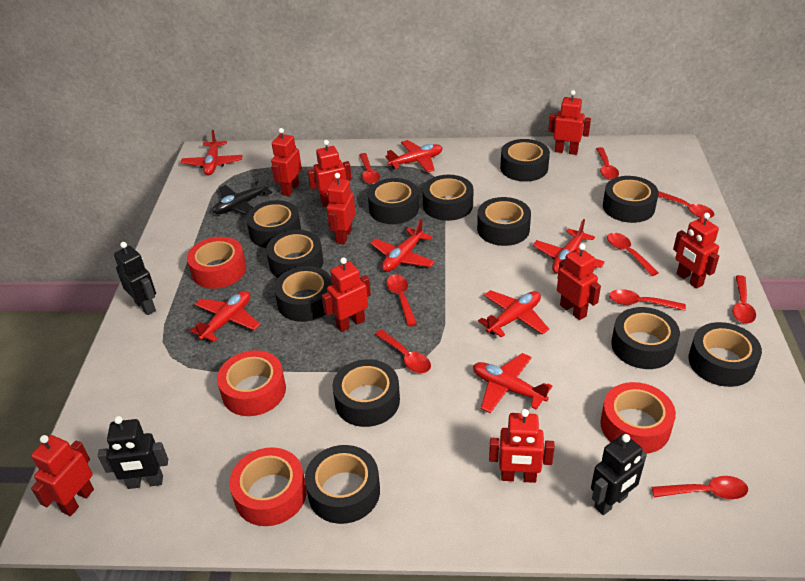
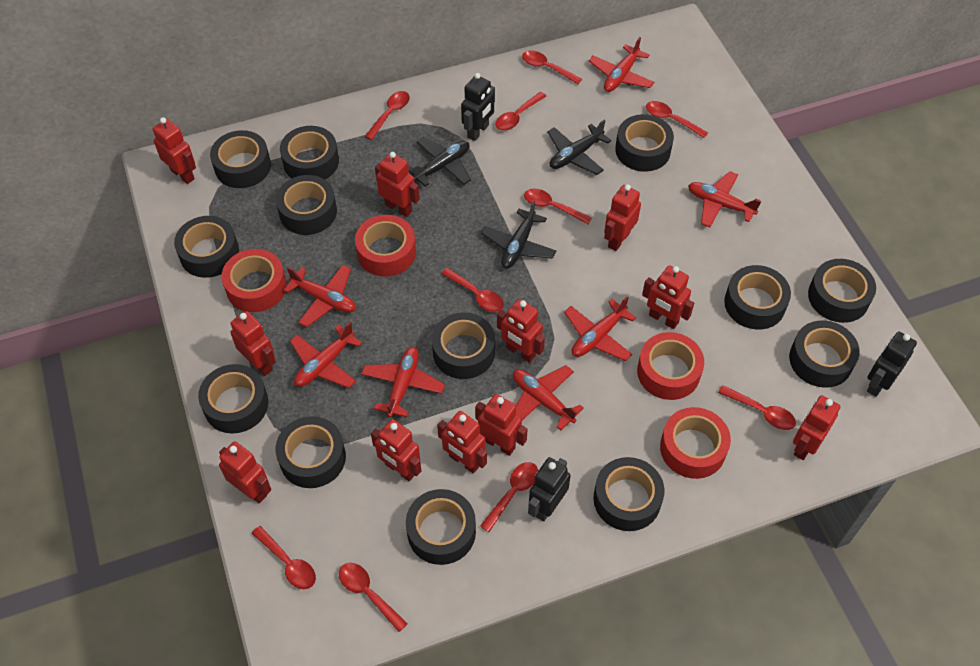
black plane: 1 -> 3
black tape: 12 -> 13
red robot: 9 -> 11
red spoon: 9 -> 10

